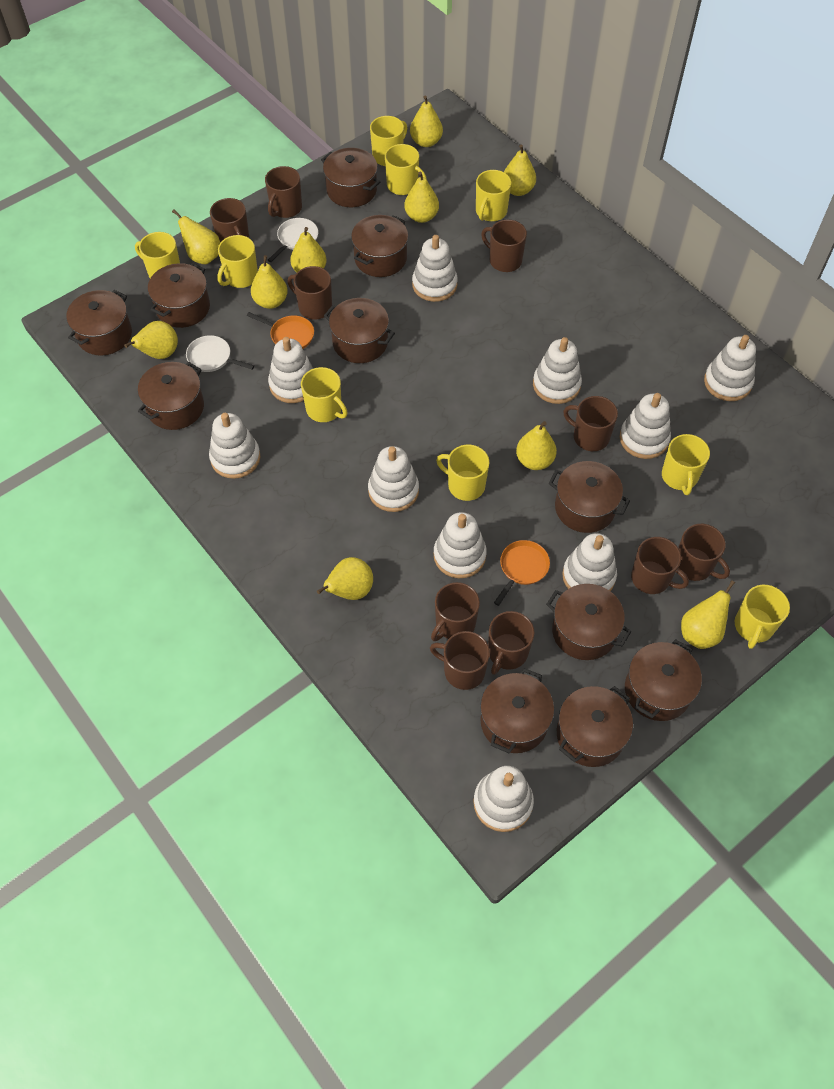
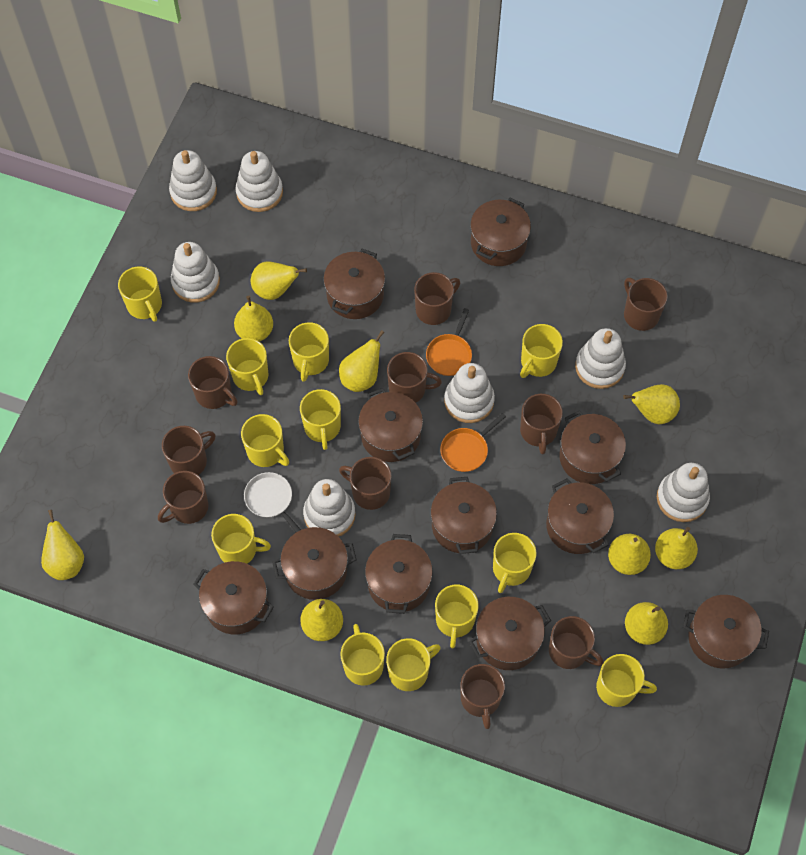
white pan: 2 -> 1
white stacking toy: 10 -> 7
yellow mug: 9 -> 12
yellow pear: 10 -> 9

